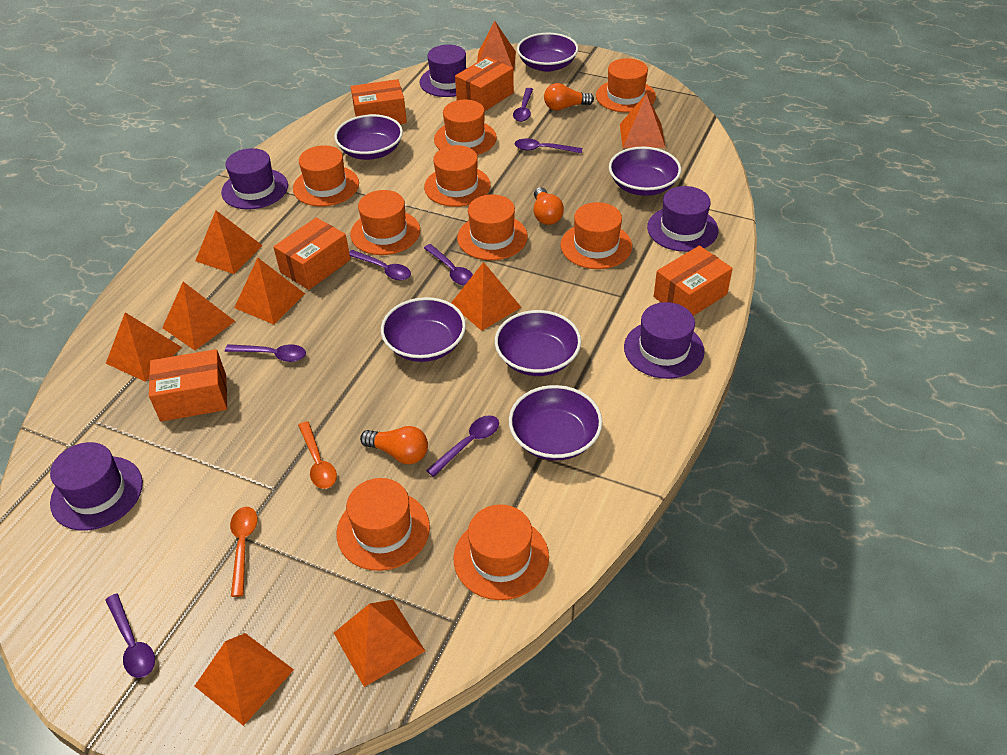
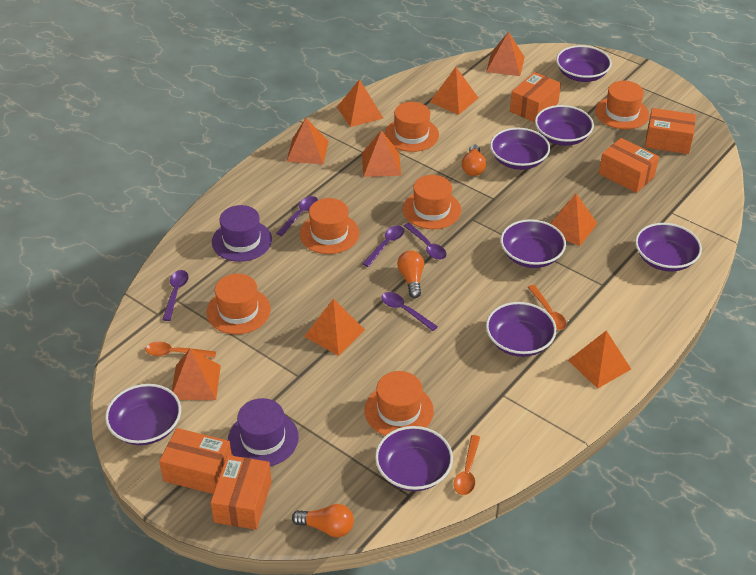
orange hat: 9 -> 6
orange spoon: 2 -> 3
purple bowl: 6 -> 8
purple hat: 5 -> 2
purple spoon: 7 -> 5

